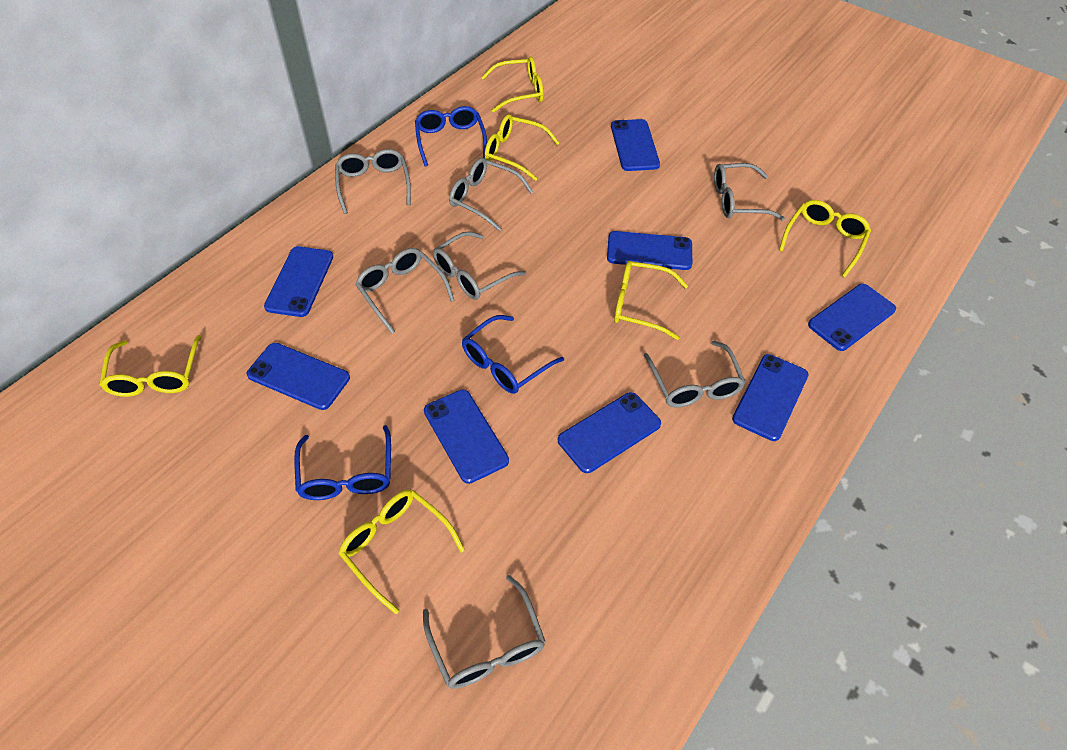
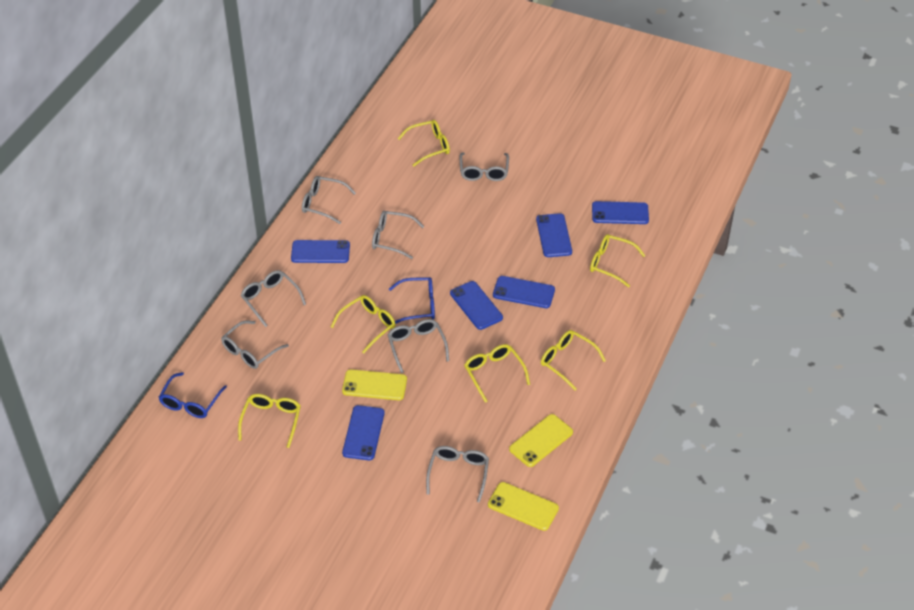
blue glasses: 3 -> 2
blue phone: 8 -> 6
yellow phone: 0 -> 3

